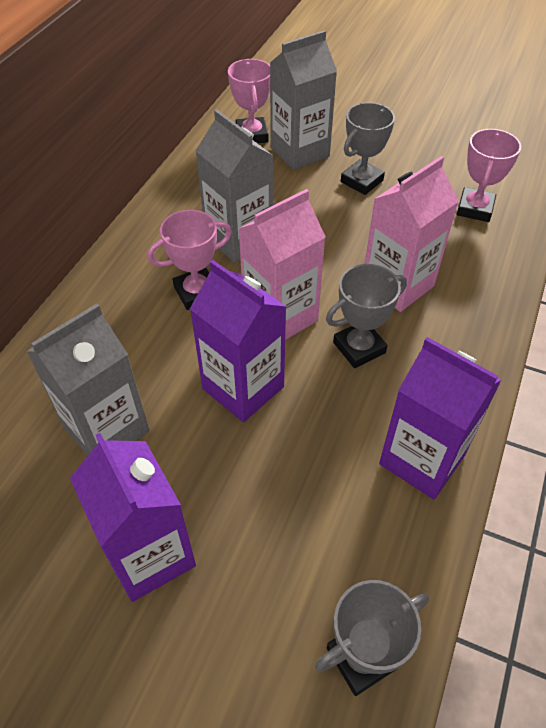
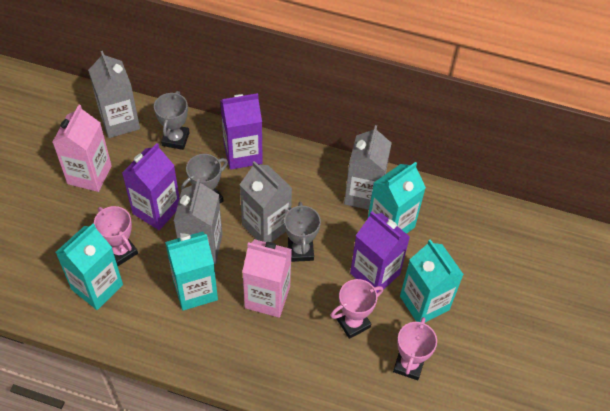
grey carton: 3 -> 4
turquoise carton: 0 -> 4

